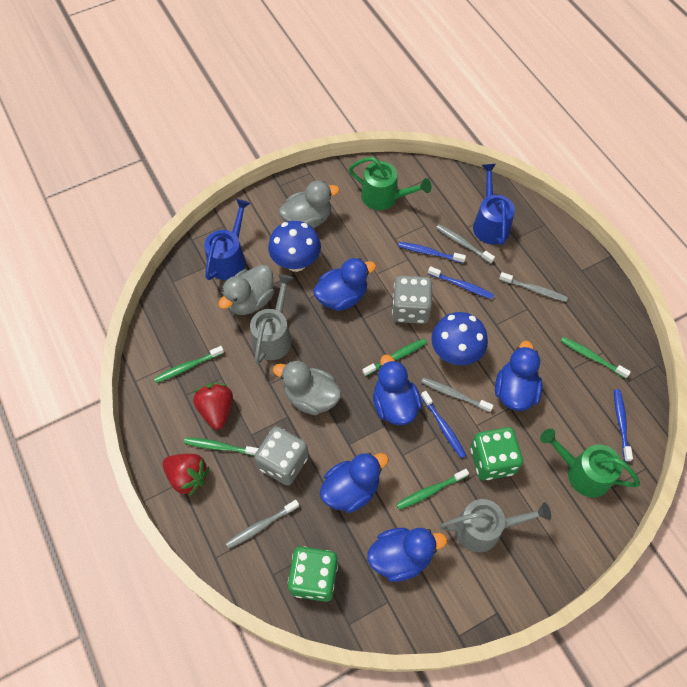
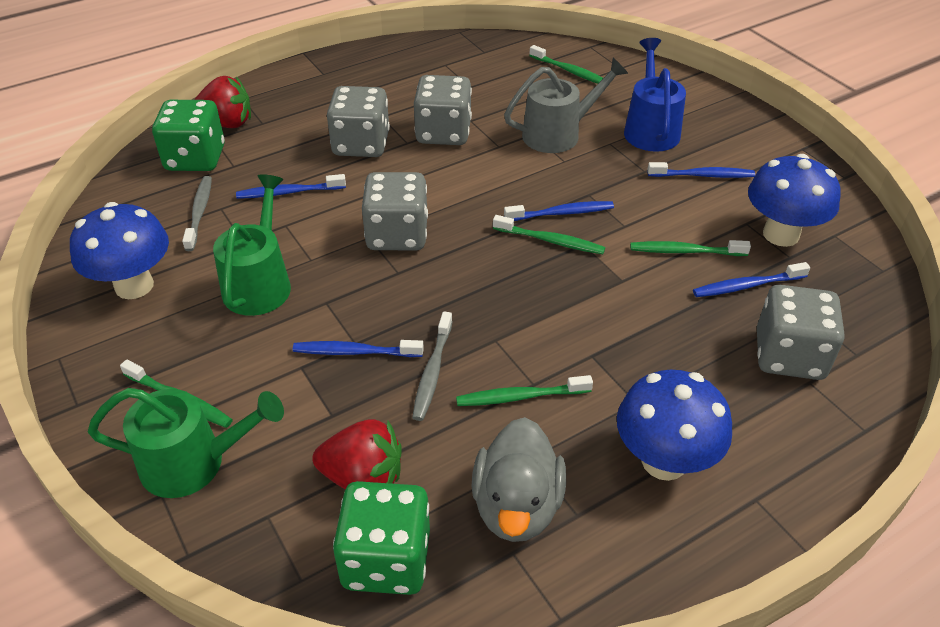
blue duck: 5 -> 0
blue mushroom: 2 -> 3
blue toothbrush: 4 -> 5
blue watering can: 2 -> 1
grey dice: 2 -> 4
grey duck: 3 -> 1
grey toothbrush: 4 -> 2
grey watering can: 2 -> 1

